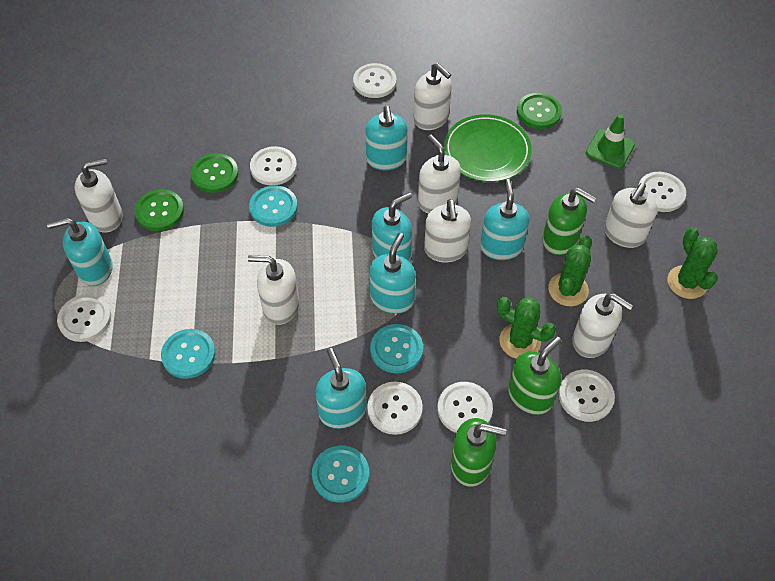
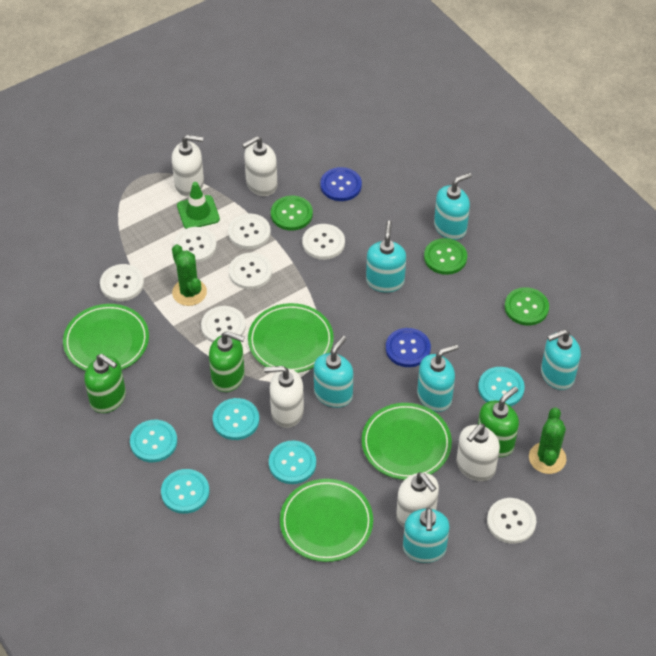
blue button: 0 -> 2
green cactus: 3 -> 2
green plate: 1 -> 4
turquoise button: 4 -> 5
white soap dispenser: 7 -> 5

